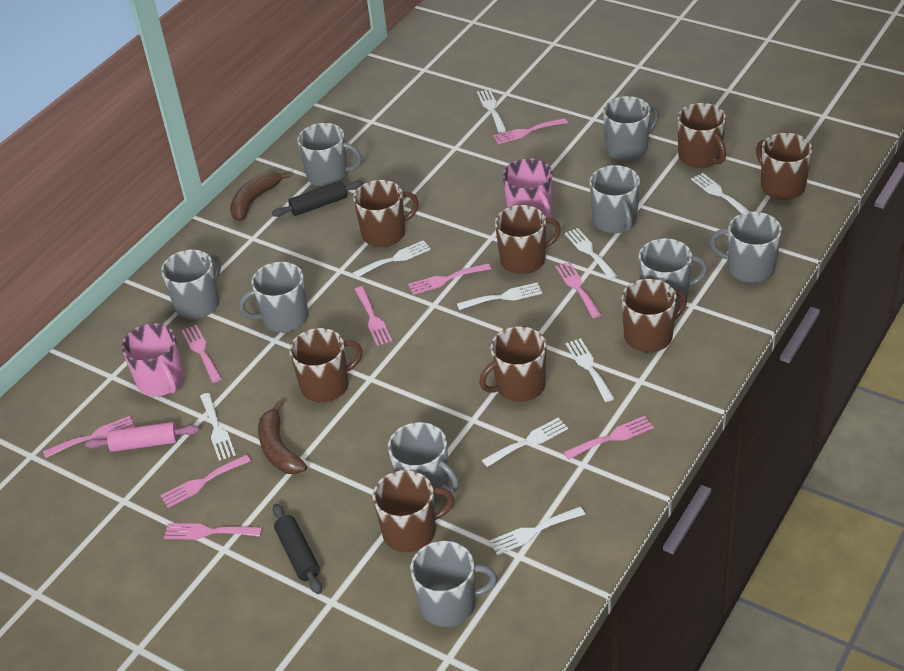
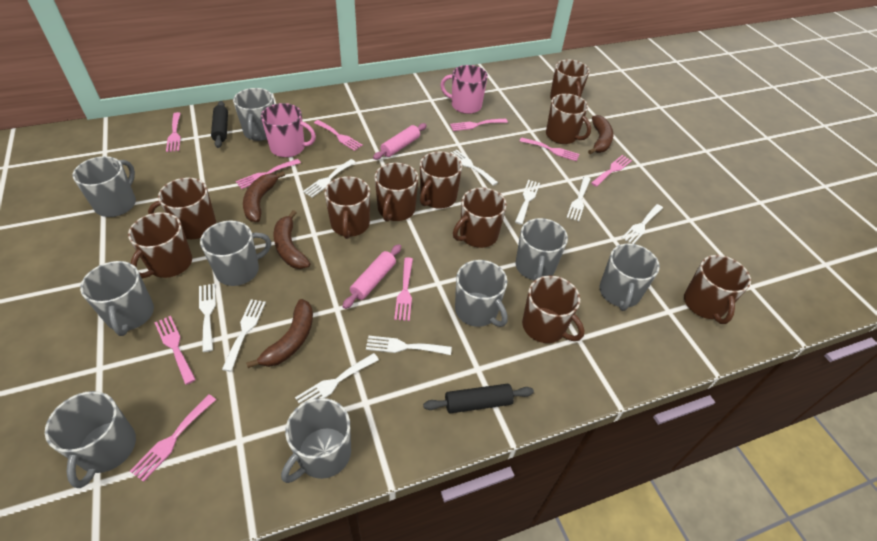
brown banana: 2 -> 4
brown mug: 8 -> 10
pink rolling pin: 1 -> 2

